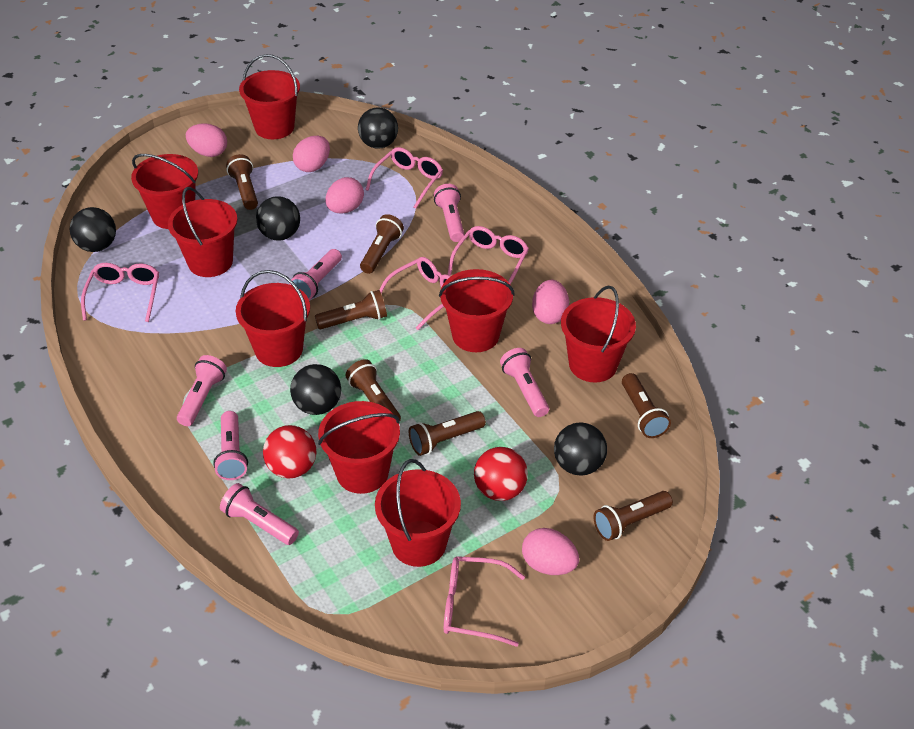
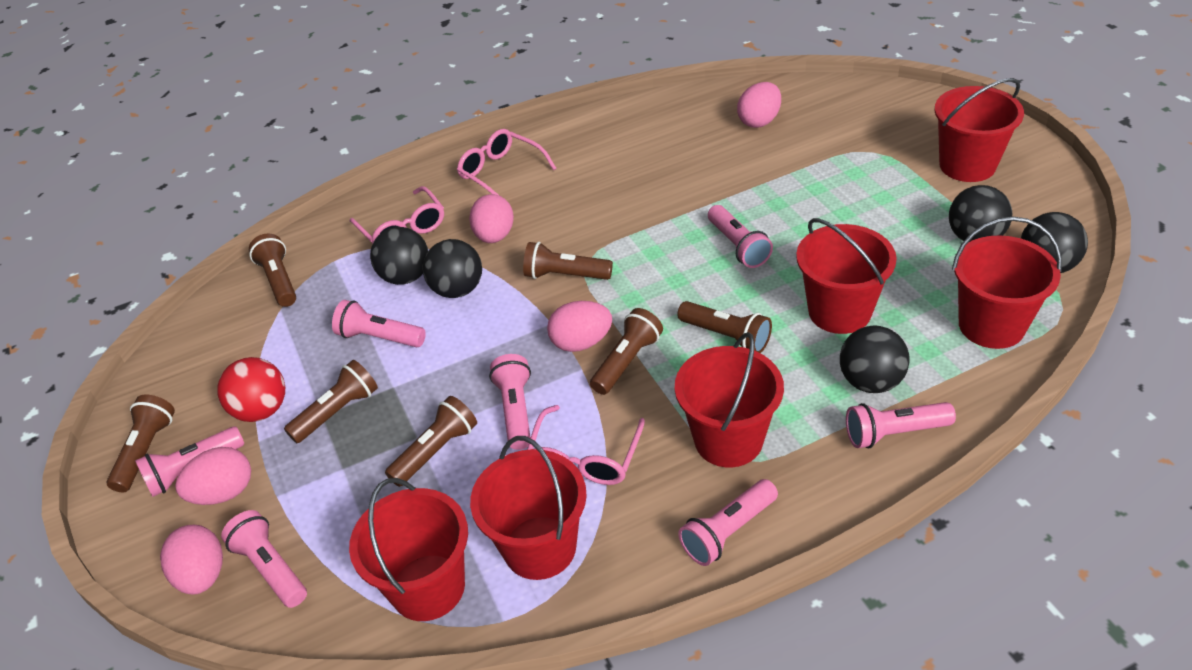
pink flashlight: 6 -> 7
pink glasses: 5 -> 3
red ball: 2 -> 1
red bucket: 8 -> 6

